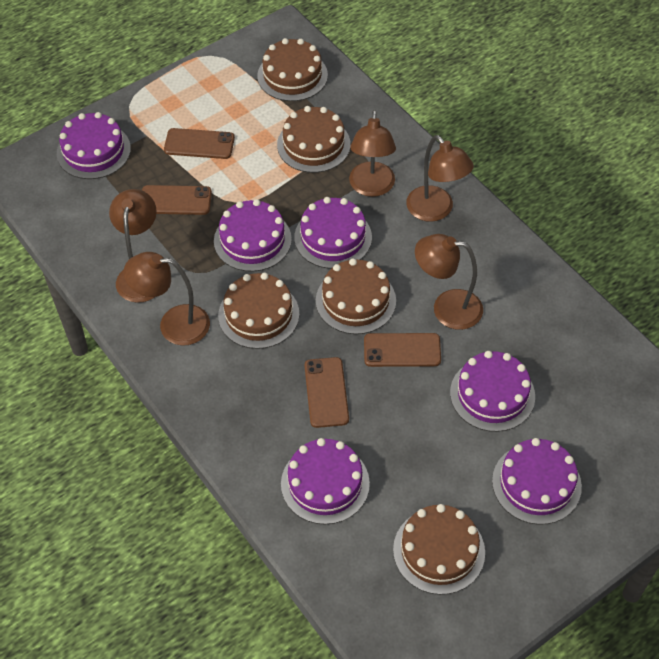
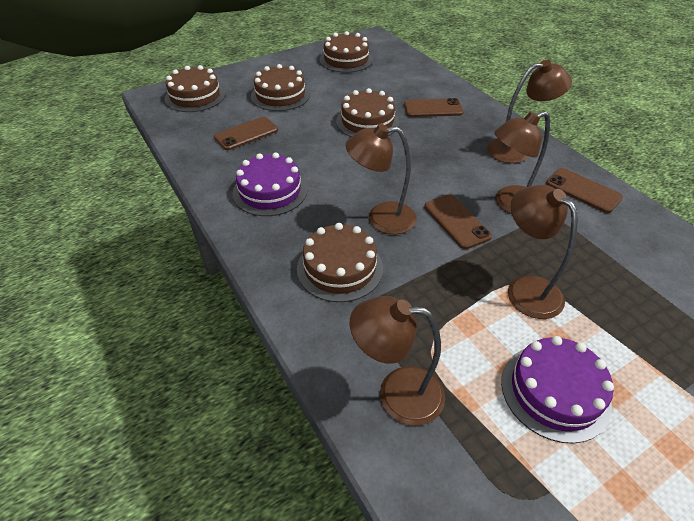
purple cake: 6 -> 2

